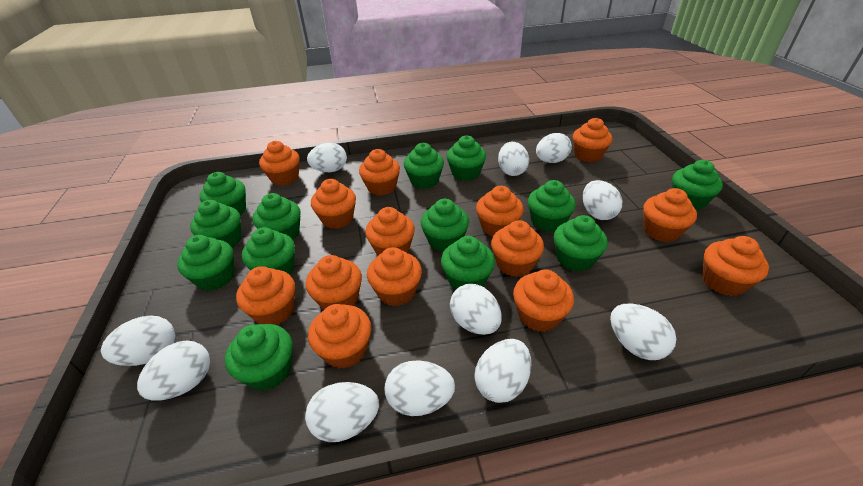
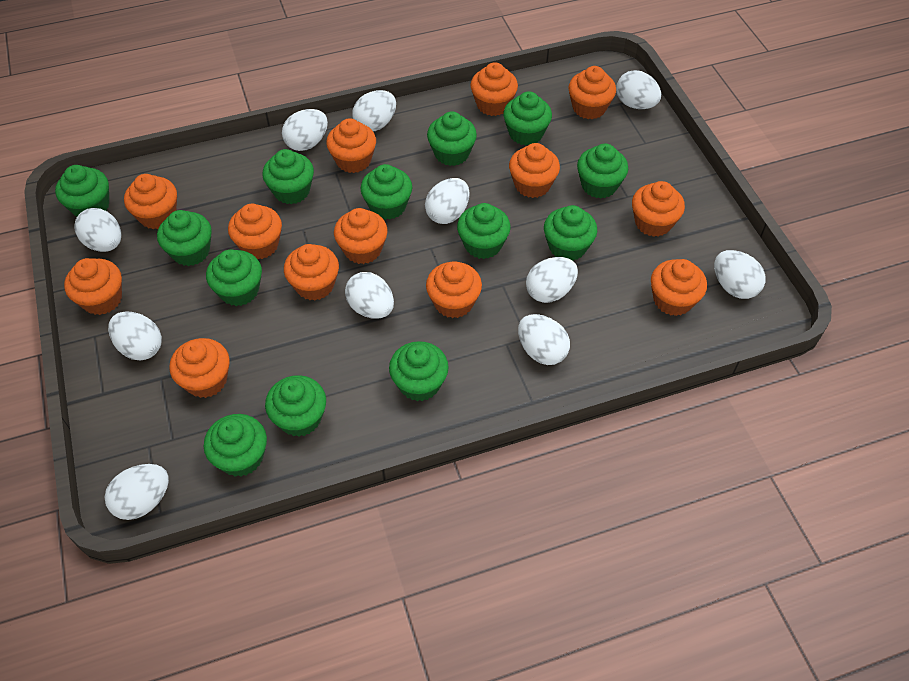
orange cupcake: 14 -> 13

